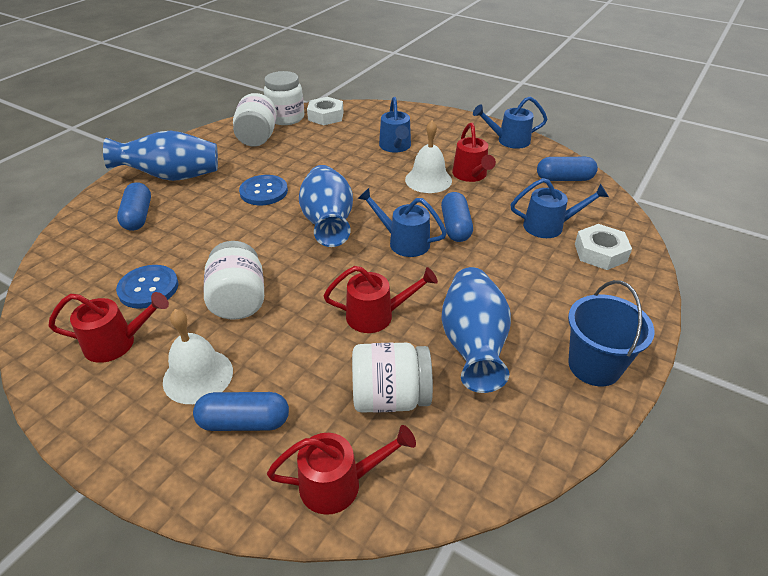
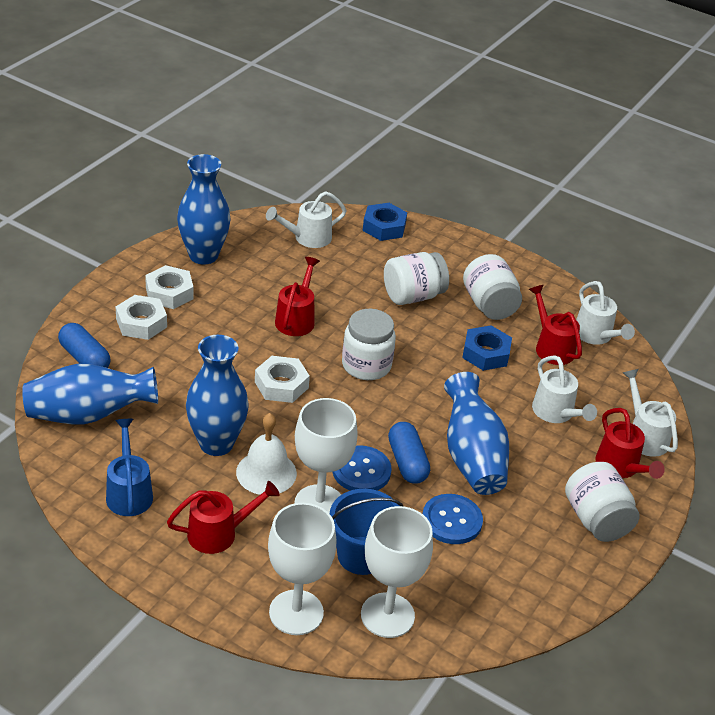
blue capsule: 4 -> 2
blue nut: 0 -> 2
blue vase: 3 -> 4
blue watering can: 4 -> 1
white bell: 2 -> 1
white goblet: 0 -> 3
white nut: 2 -> 3
white watering can: 0 -> 4

